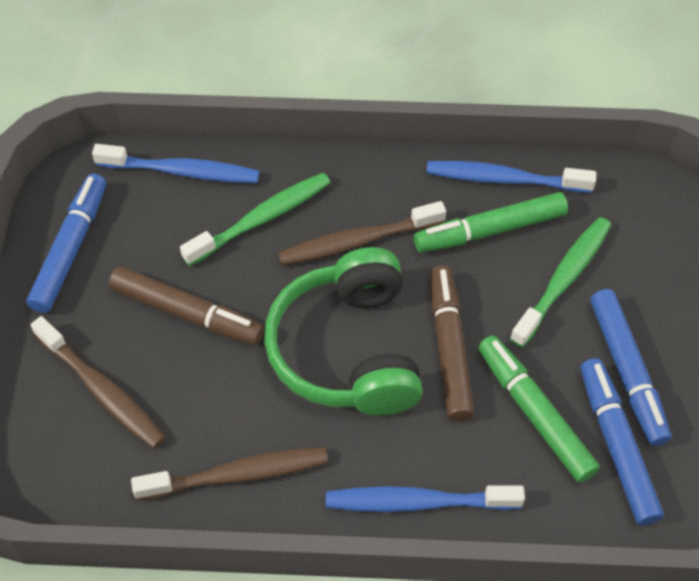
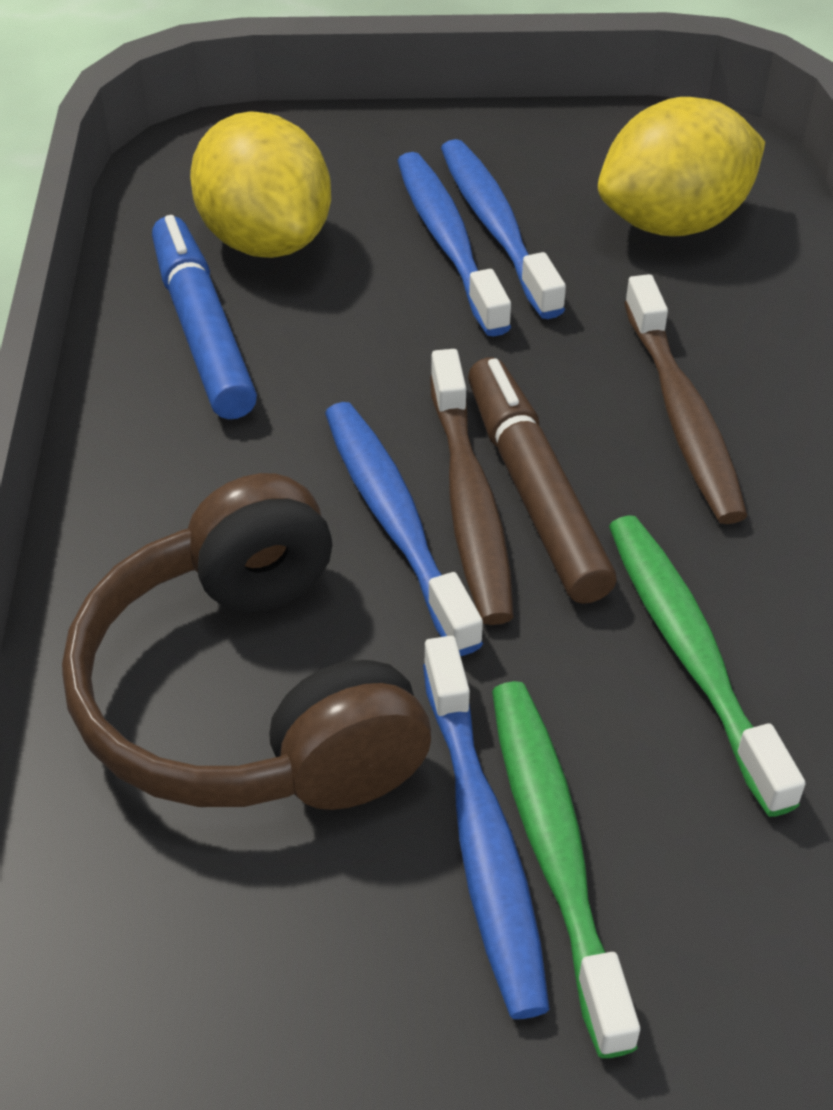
blue marker: 3 -> 1
blue toothbrush: 3 -> 4
brown headphones: 0 -> 1
brown marker: 2 -> 1
brown toothbrush: 3 -> 2
green headphones: 1 -> 0
green marker: 2 -> 0
yellow lemon: 0 -> 2

